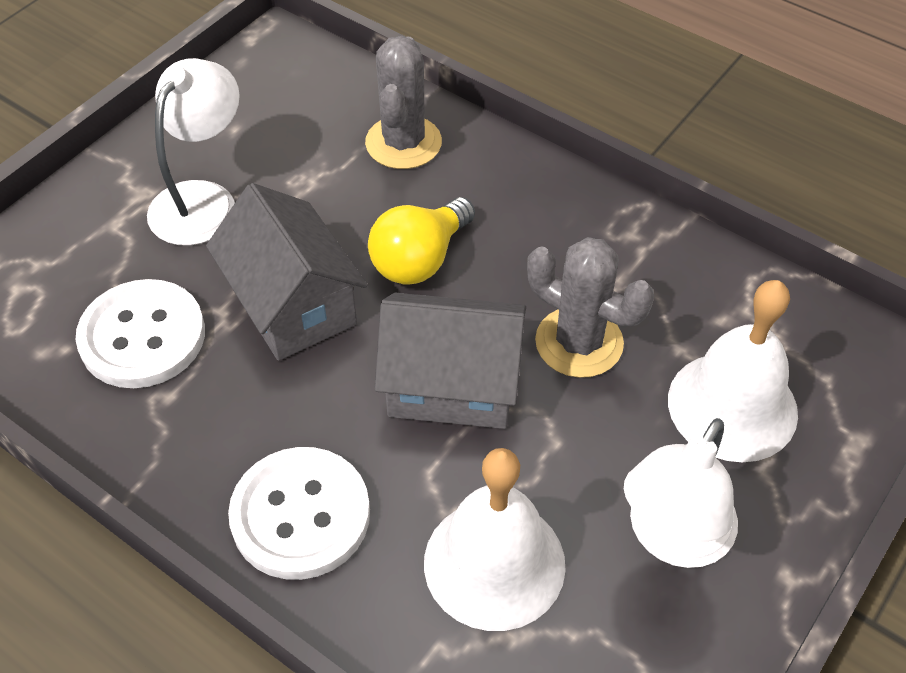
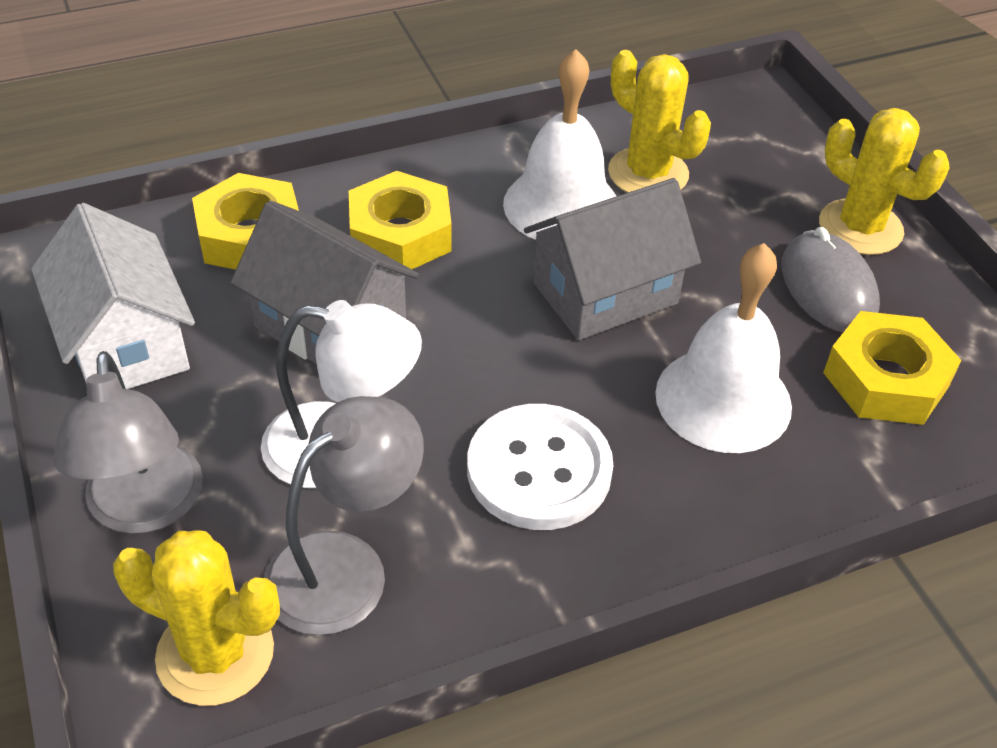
grey cactus: 2 -> 0
grey lamp: 0 -> 2
grey mouse: 0 -> 1
white button: 2 -> 1
white house: 0 -> 1
white lamp: 2 -> 1
yellow cactus: 0 -> 3
yellow light bulb: 1 -> 0
yellow nut: 0 -> 3

